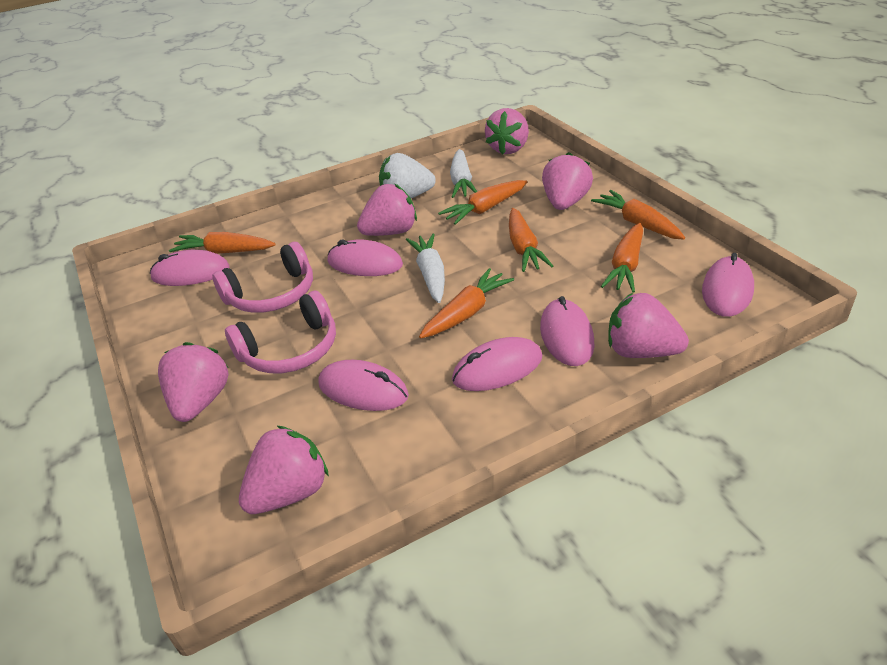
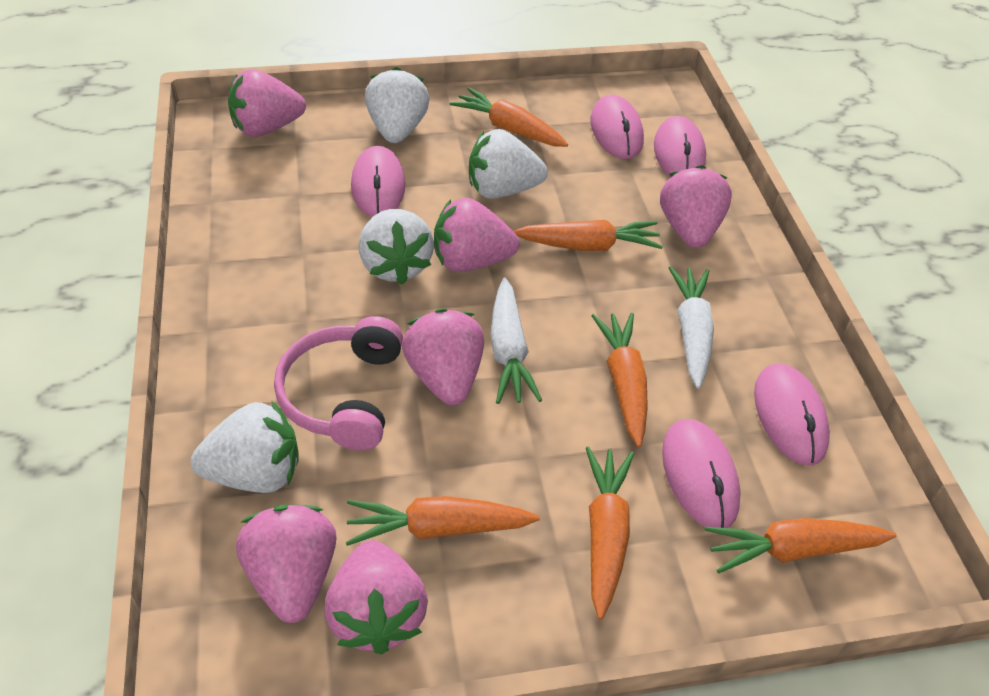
pink headphones: 2 -> 1
pink mouse: 6 -> 5
white strawberry: 1 -> 4

